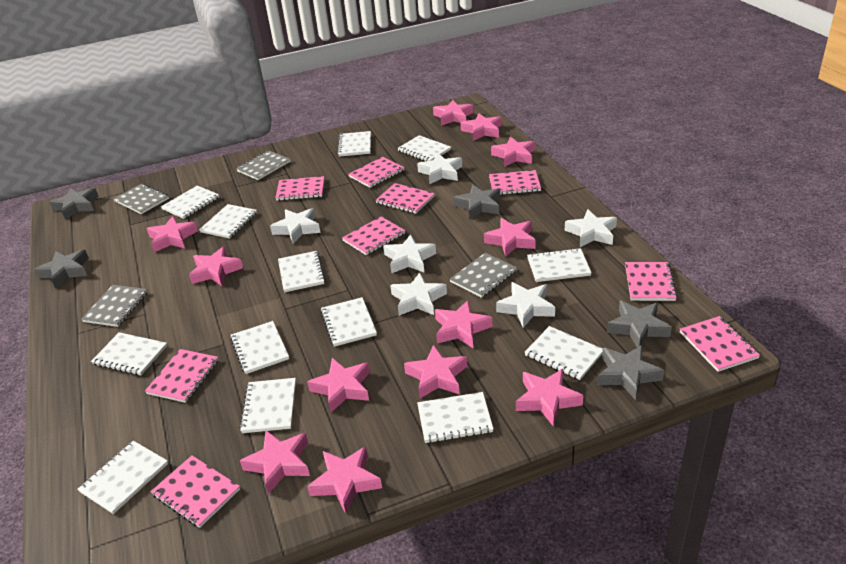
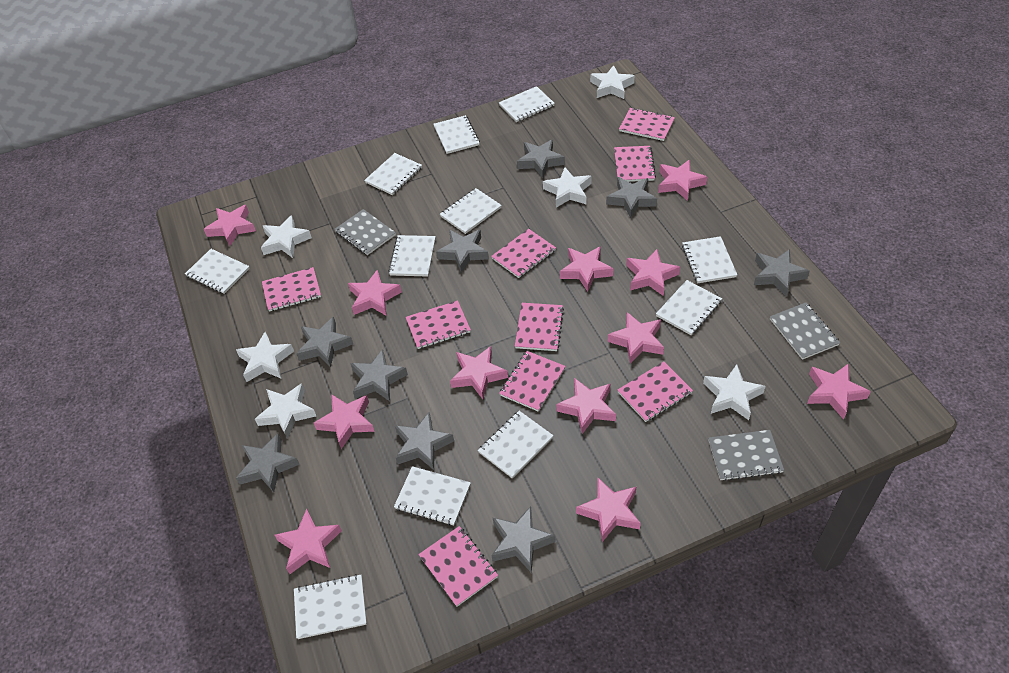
grey notebook: 4 -> 3
grey star: 5 -> 9
white notebook: 13 -> 11

